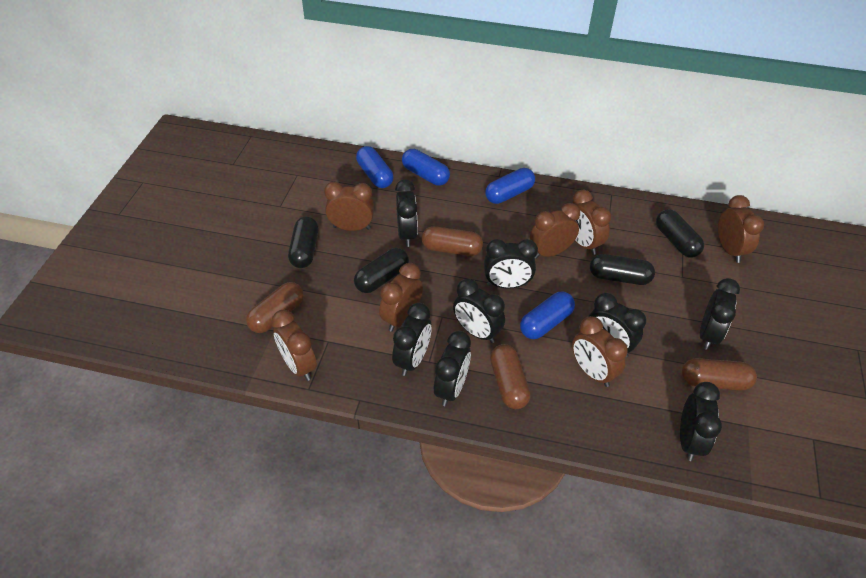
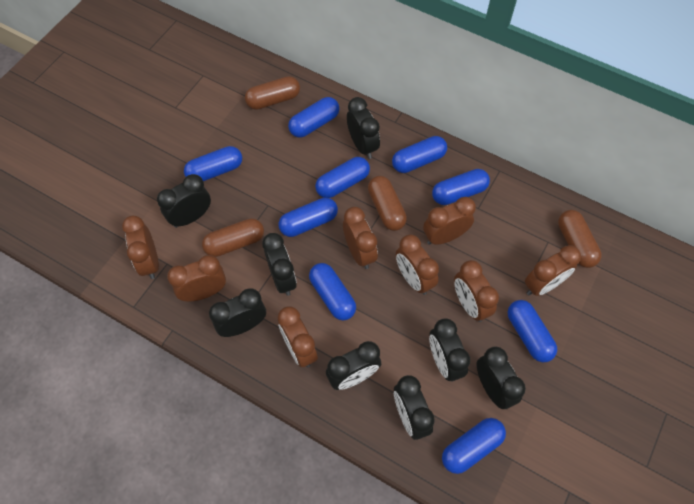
black capsule: 4 -> 0
blue capsule: 4 -> 9
brown clock: 7 -> 8

